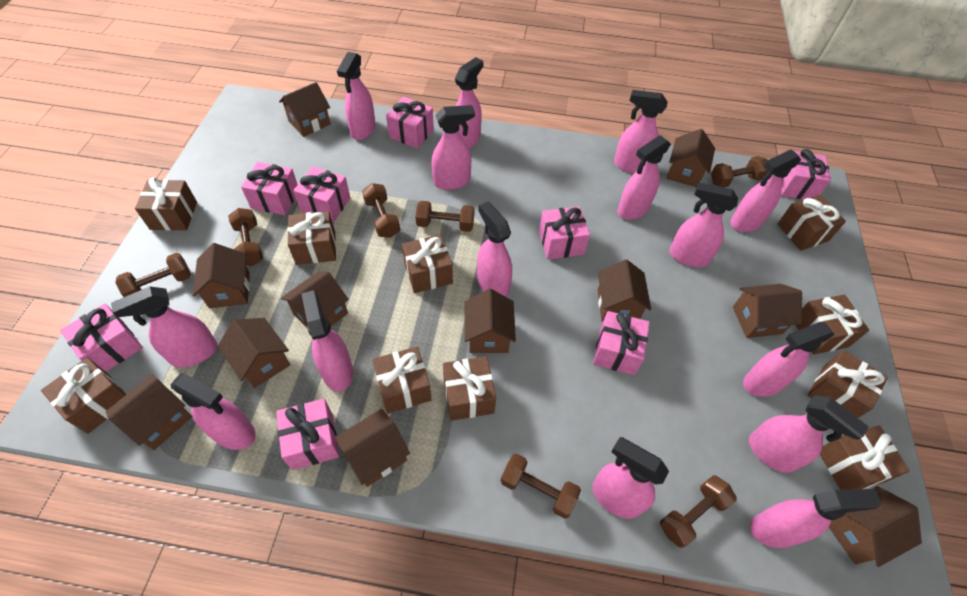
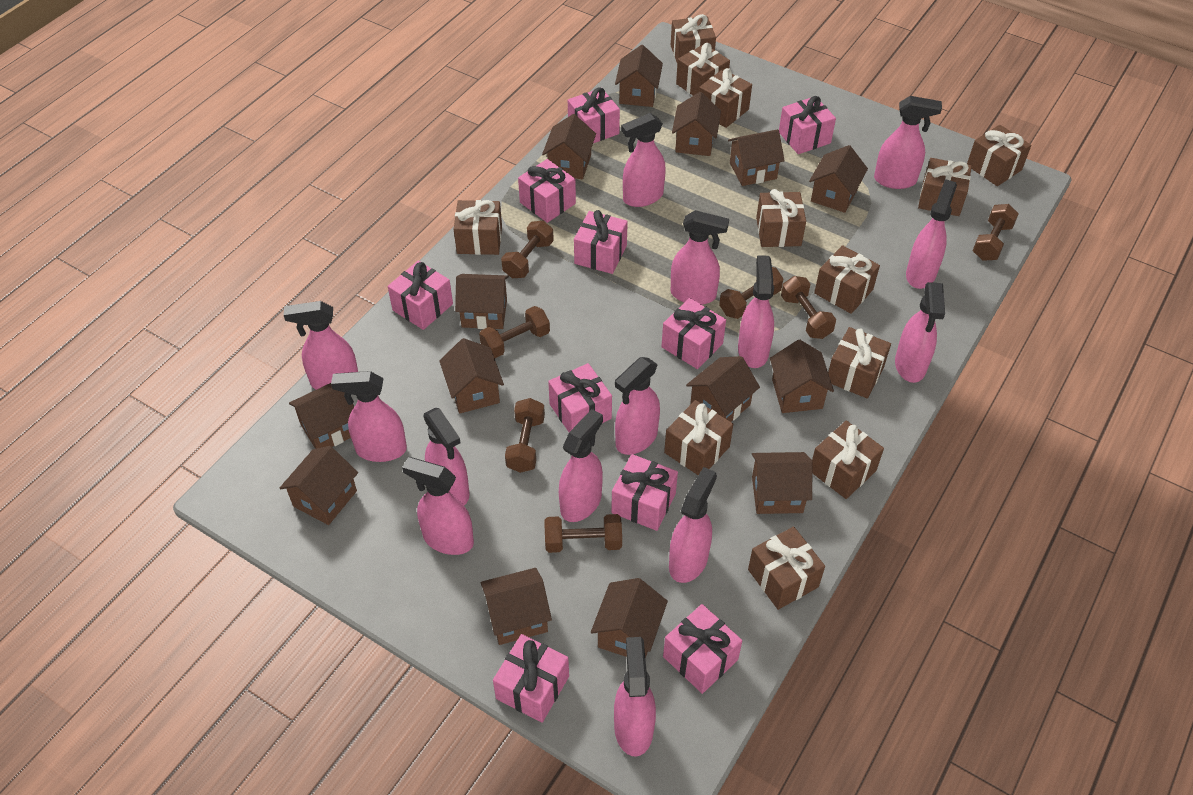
brown gift: 10 -> 12
brown house: 11 -> 14
pink gift: 8 -> 10
pink spray bottle: 15 -> 14

